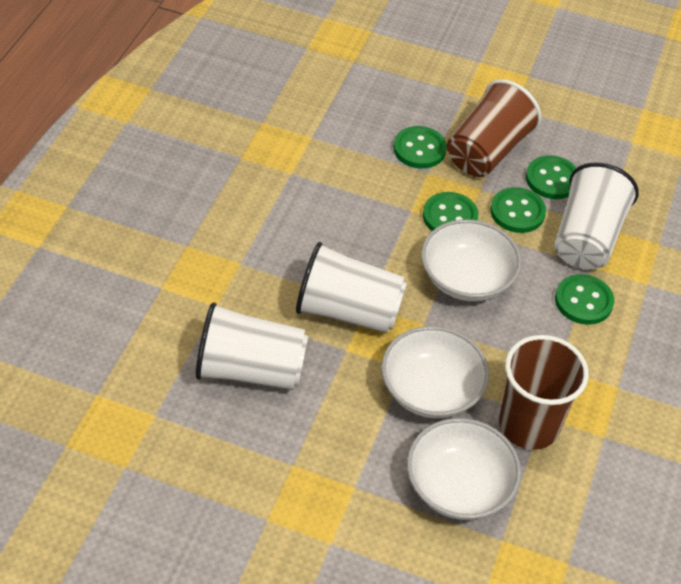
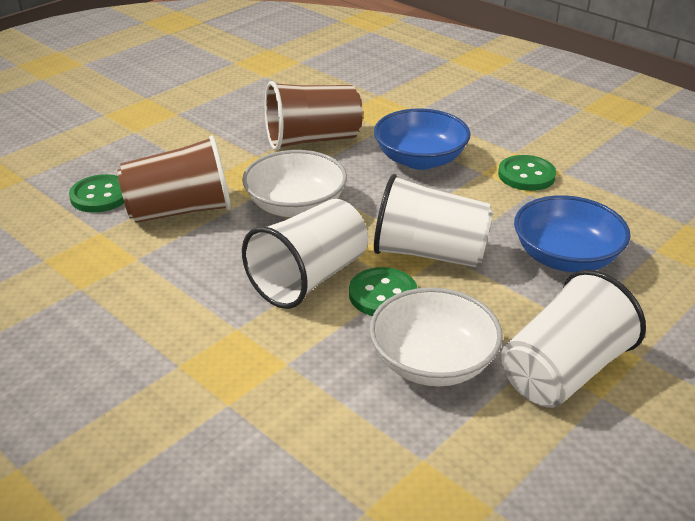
blue bowl: 0 -> 2
green button: 5 -> 3
white bowl: 3 -> 2

